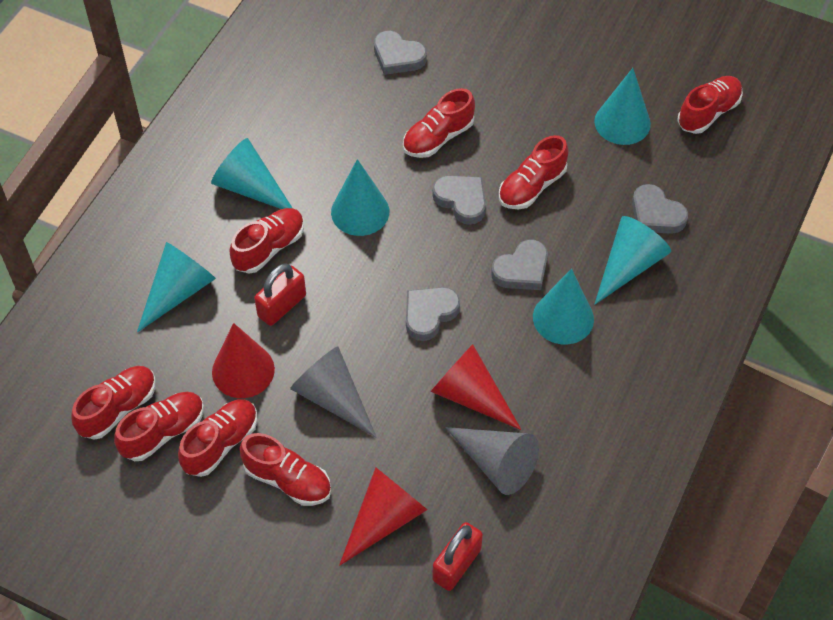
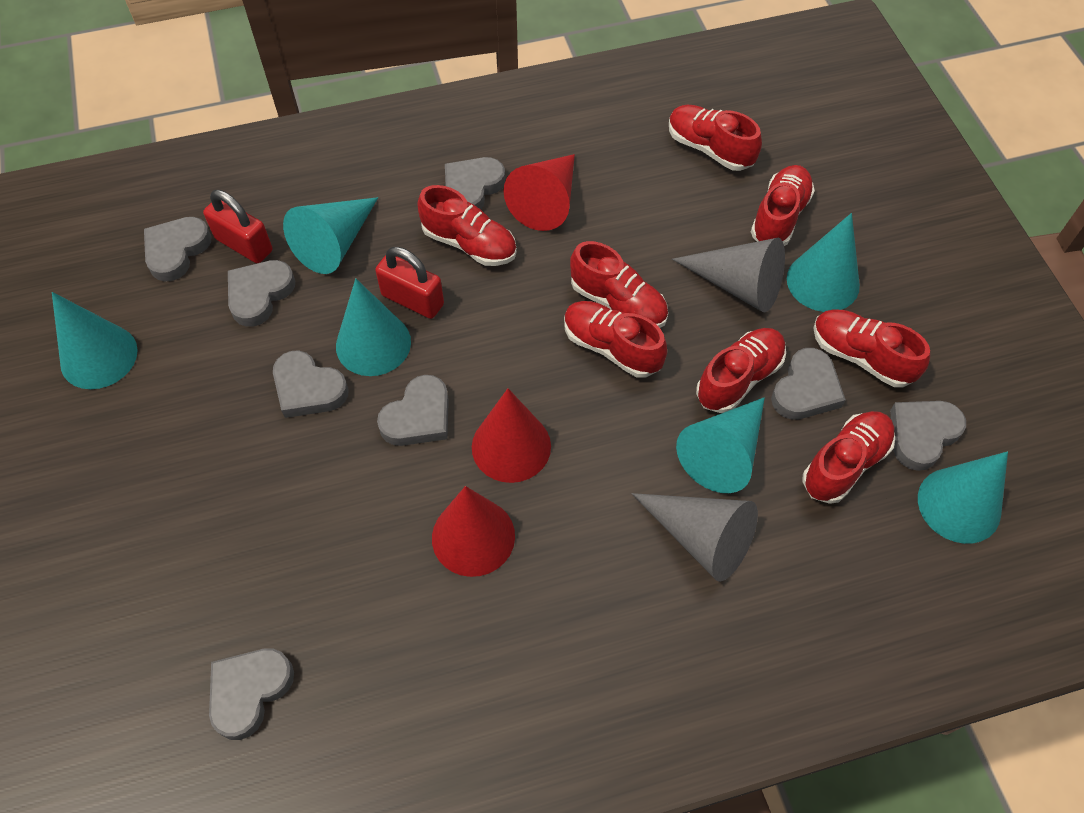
grey heart: 5 -> 8

